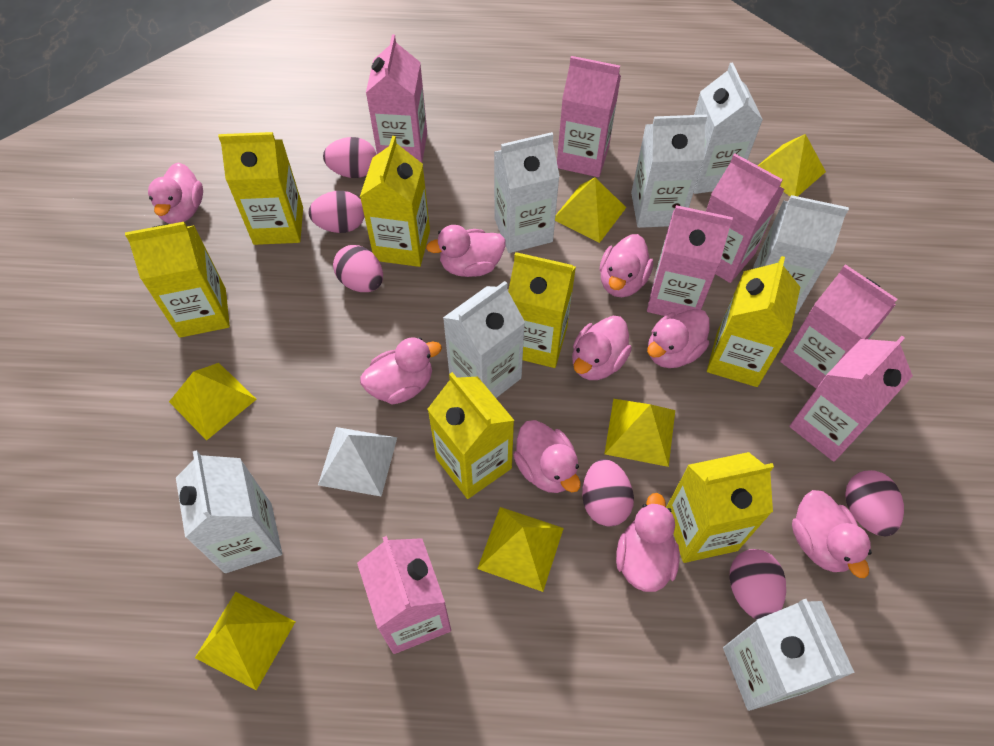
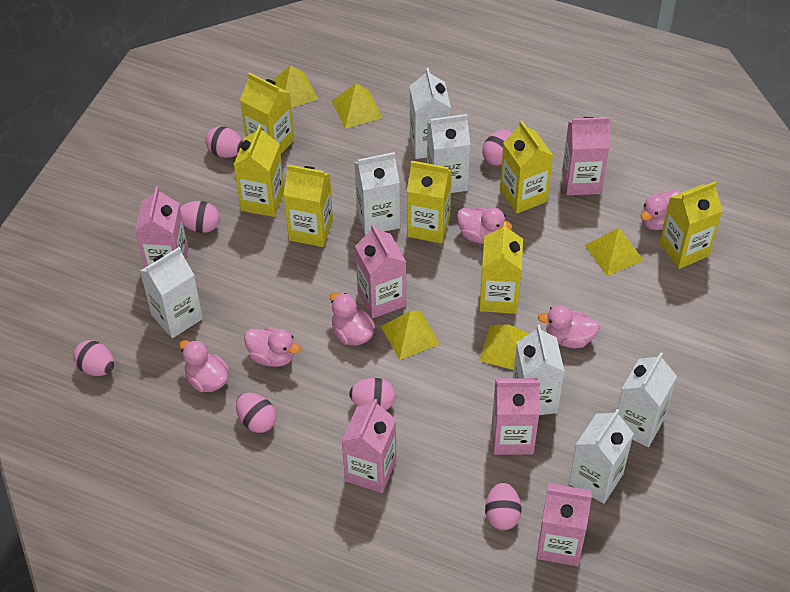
pink carton: 7 -> 6
pink duck: 9 -> 6
pink egg: 6 -> 7
white pyramid: 1 -> 0
yellow pyramid: 6 -> 5

